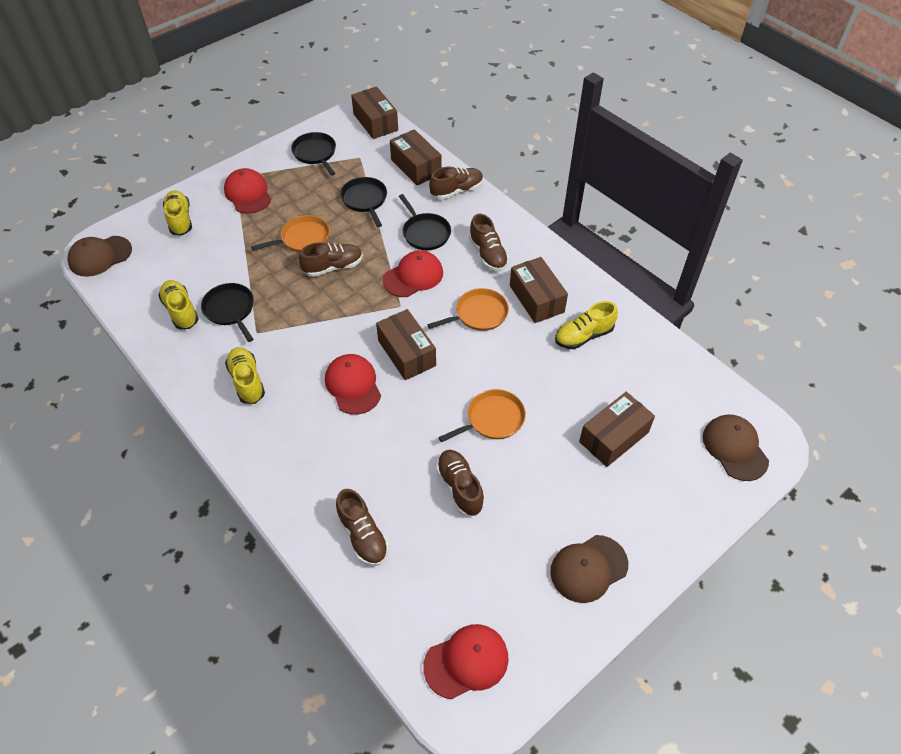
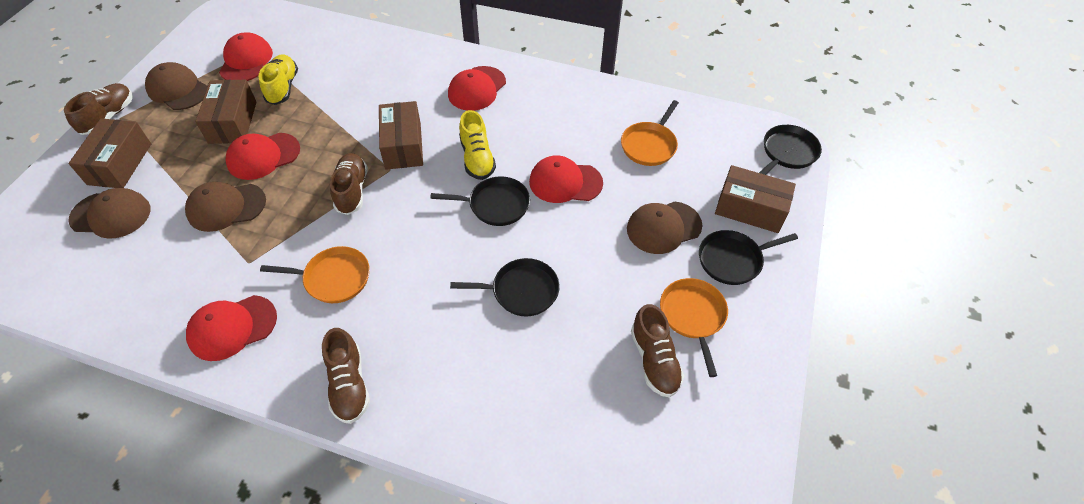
brown box: 5 -> 4
brown cap: 3 -> 4
brown shoe: 5 -> 4
red cap: 4 -> 5
yellow shoe: 4 -> 2

